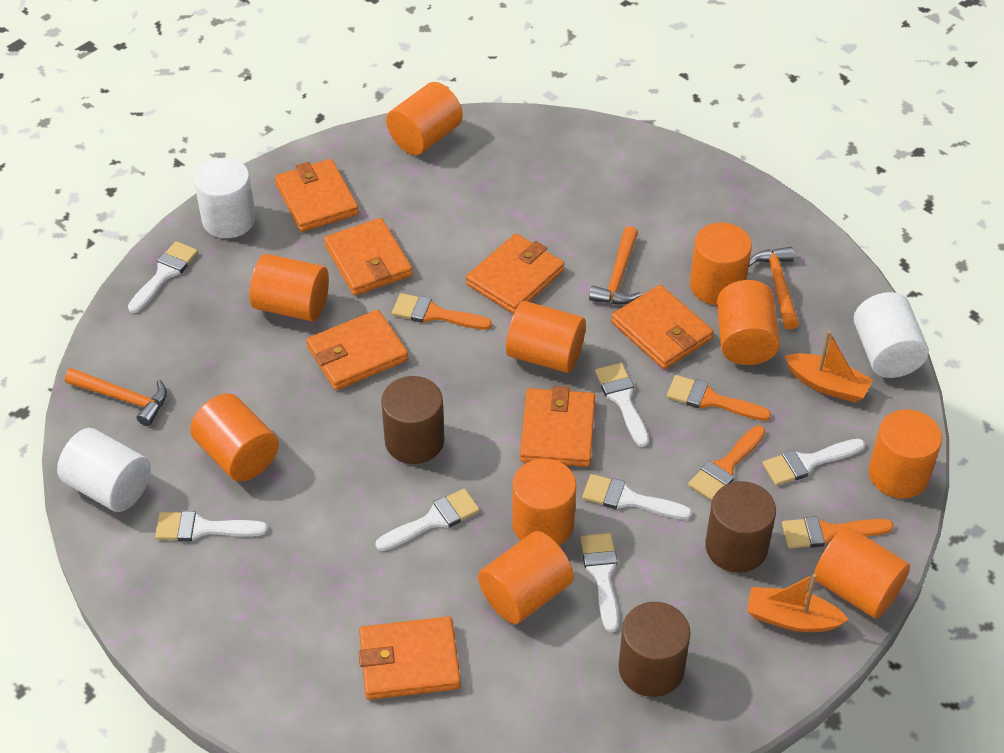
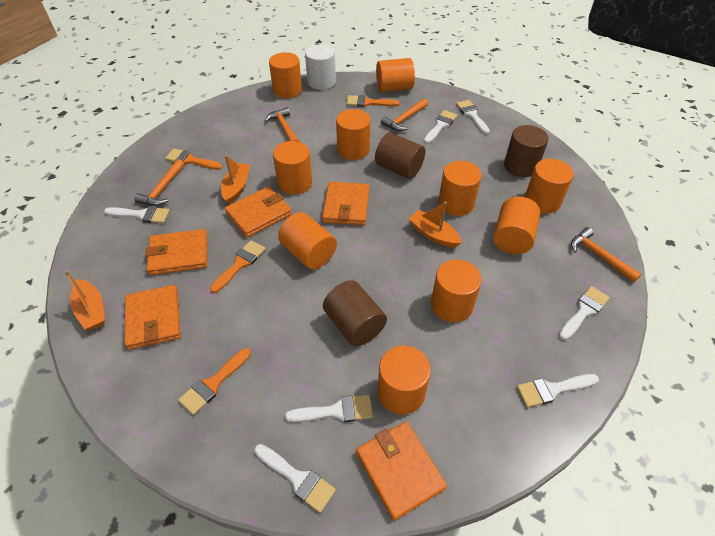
orange boat: 2 -> 3
orange hammer: 3 -> 4
orange wallet: 7 -> 5
white cylinder: 3 -> 1

